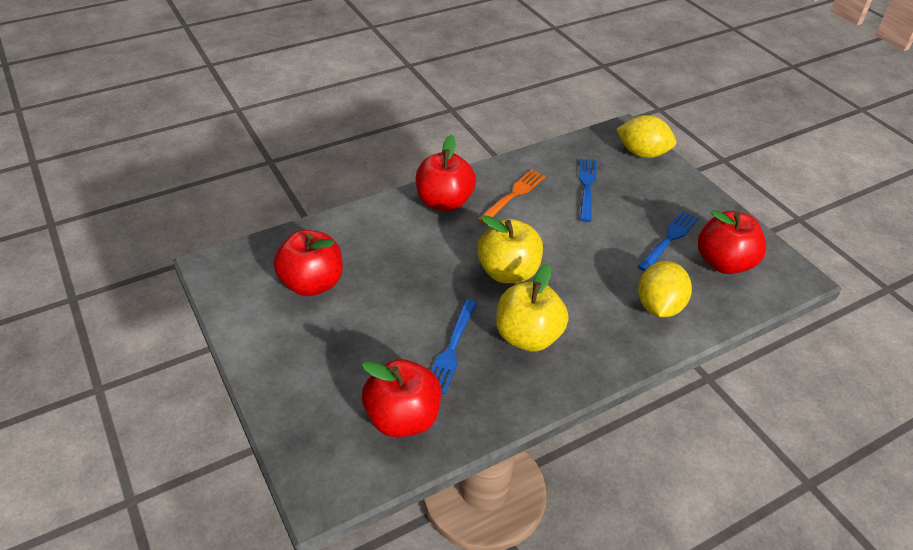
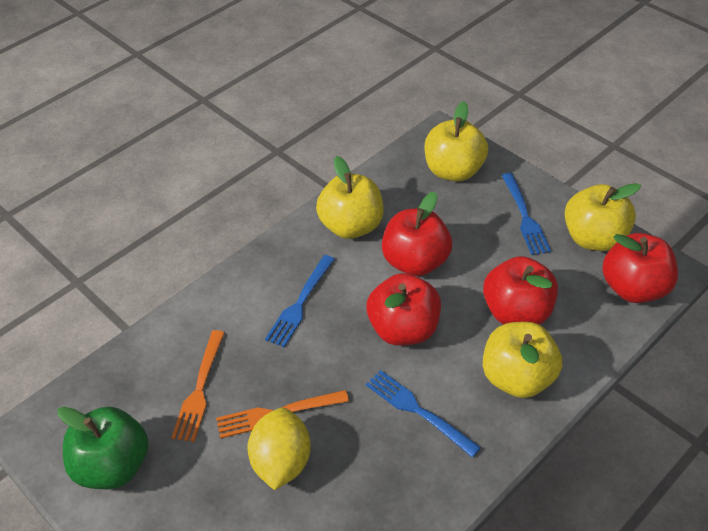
green apple: 0 -> 1
orange fork: 1 -> 2
yellow apple: 2 -> 4
yellow lemon: 2 -> 1

